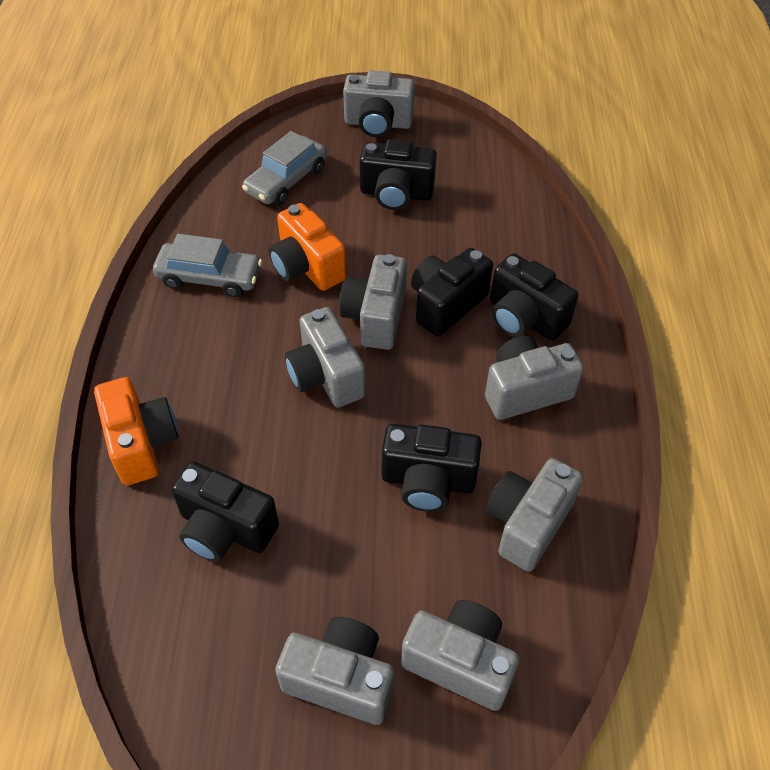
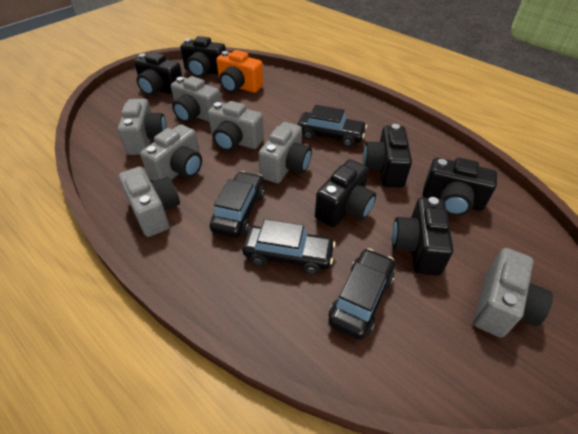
black camera: 5 -> 6
black car: 0 -> 4
grey car: 2 -> 0
orange camera: 2 -> 1

